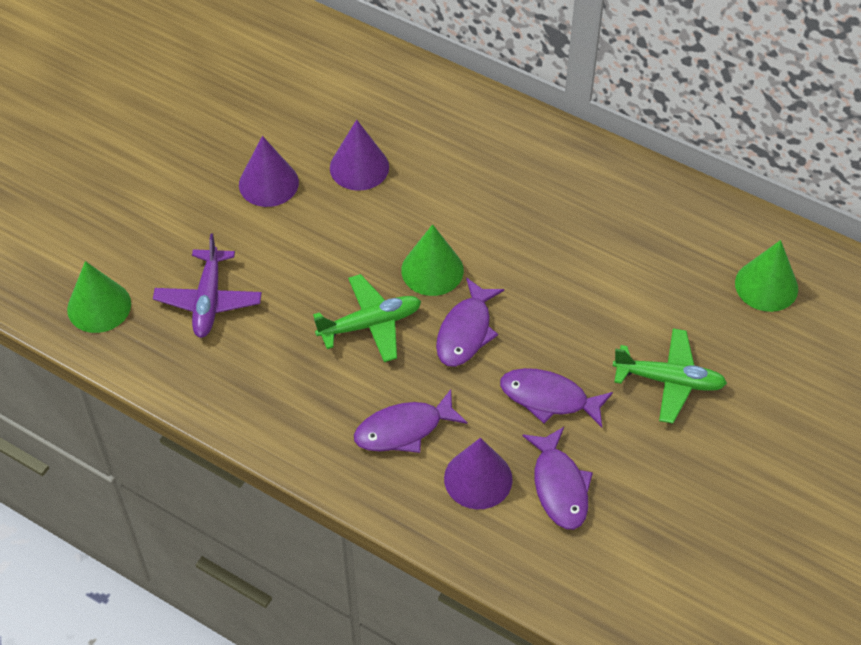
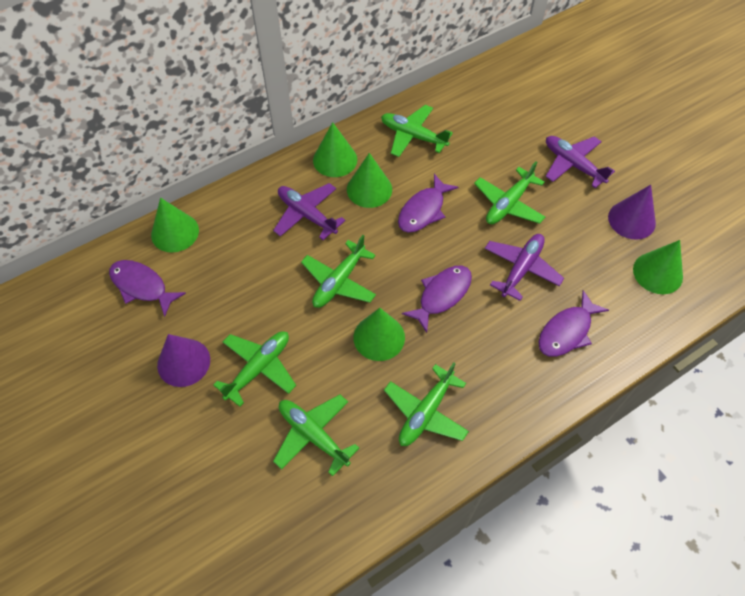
green cone: 3 -> 5
green plane: 2 -> 6
purple cone: 3 -> 2
purple plane: 1 -> 3

